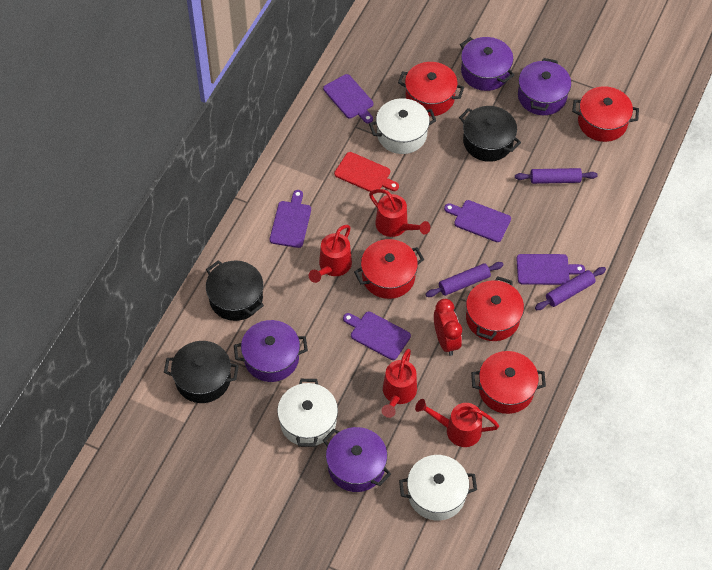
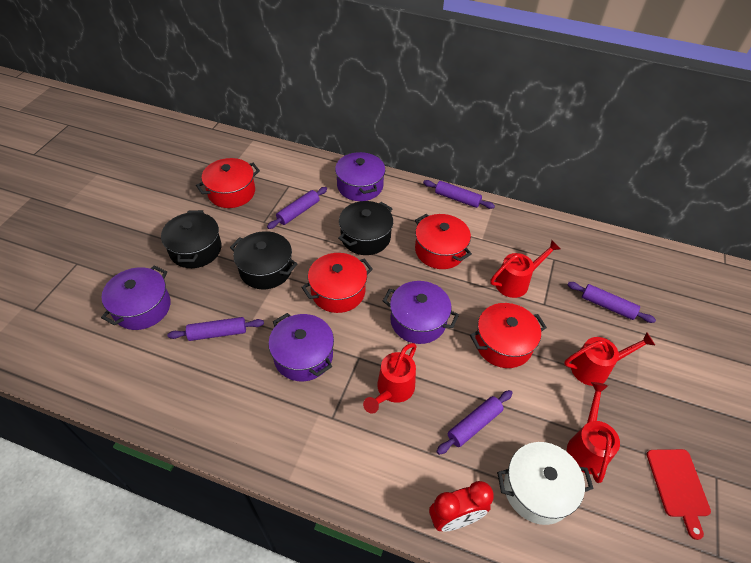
purple cutting board: 5 -> 0
purple rolling pin: 3 -> 5
red pot: 5 -> 4
white pot: 3 -> 1

